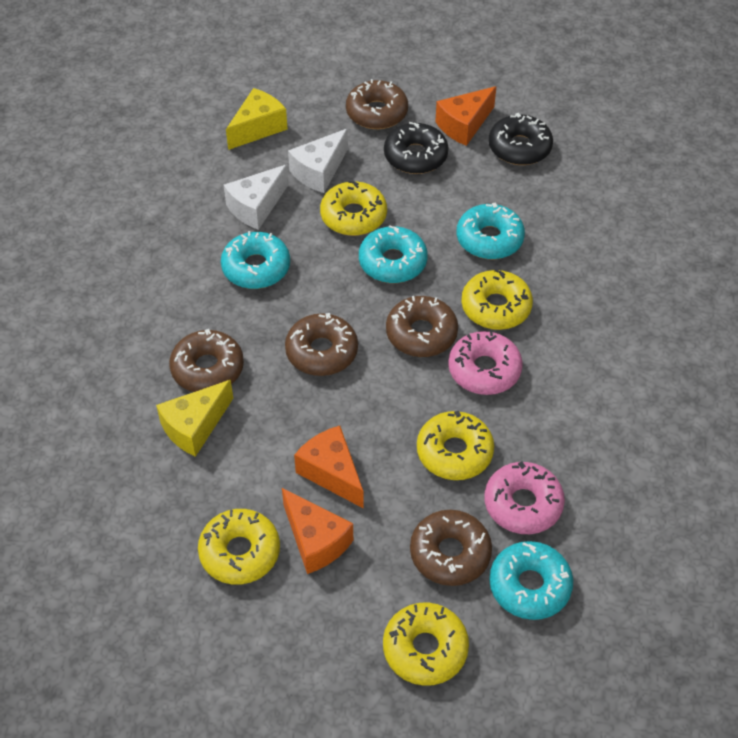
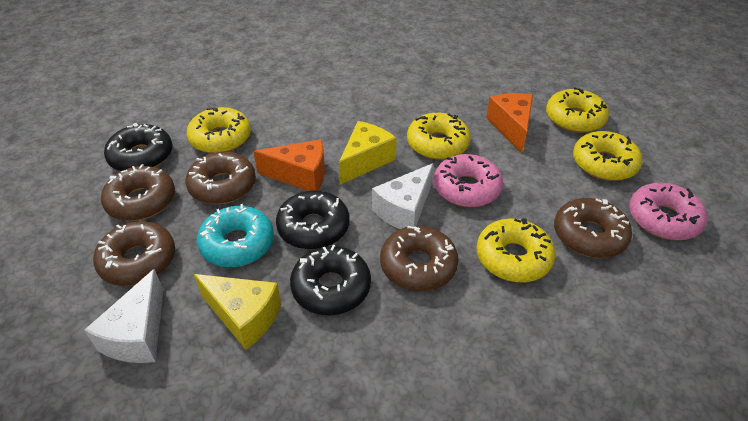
black donut: 2 -> 3
orange cheese: 3 -> 2
turquoise donut: 4 -> 1

